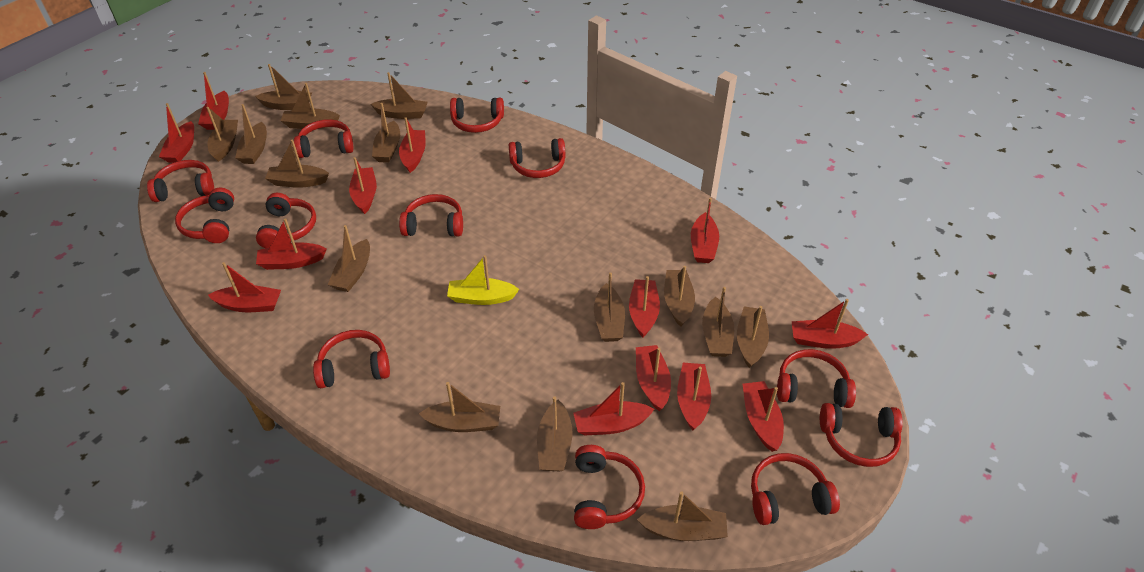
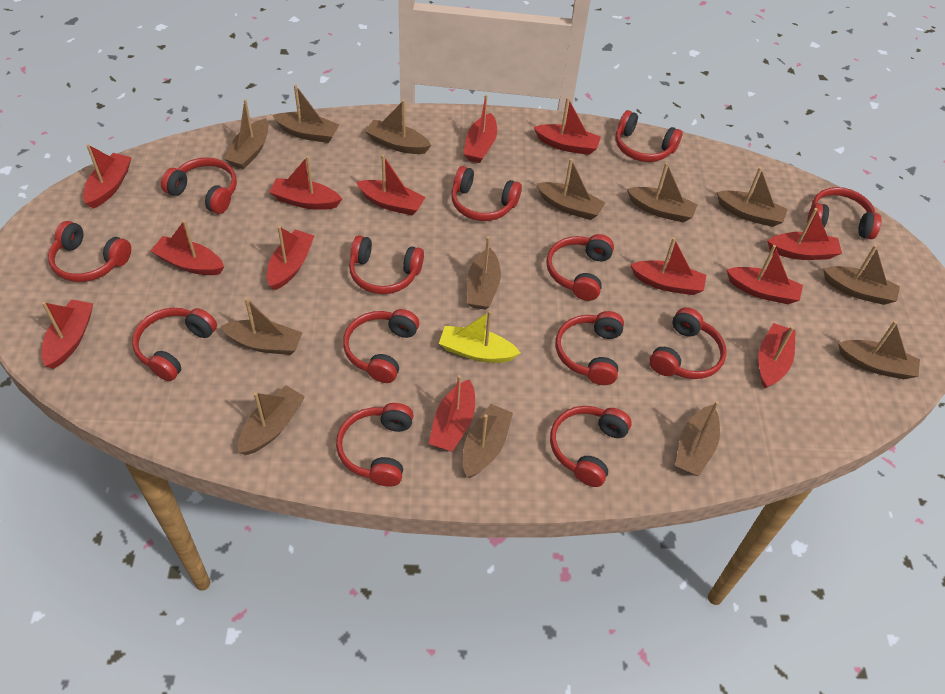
brown boat: 15 -> 13
red headphones: 12 -> 13

